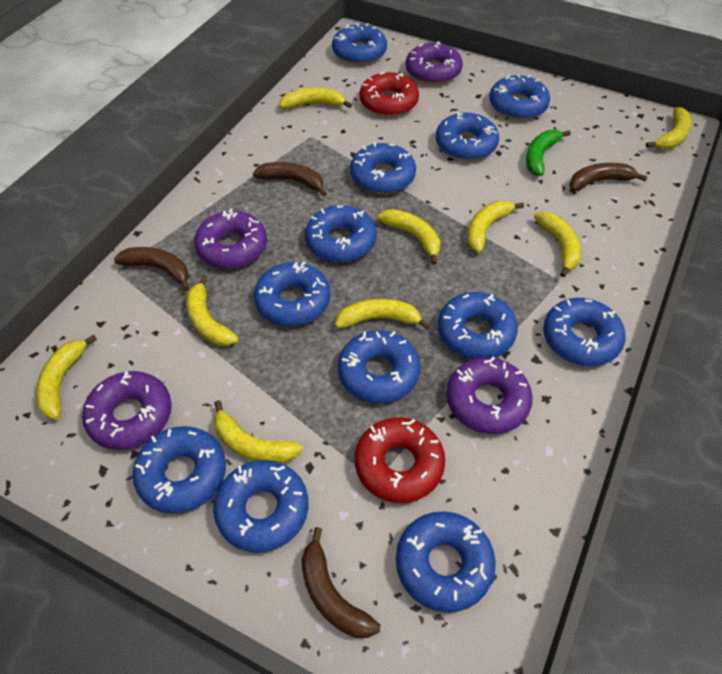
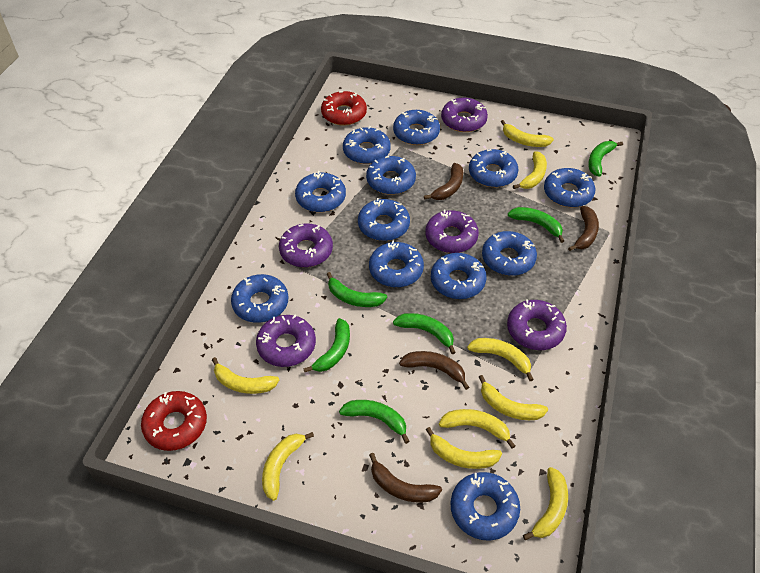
green banana: 1 -> 6
purple donut: 4 -> 5

